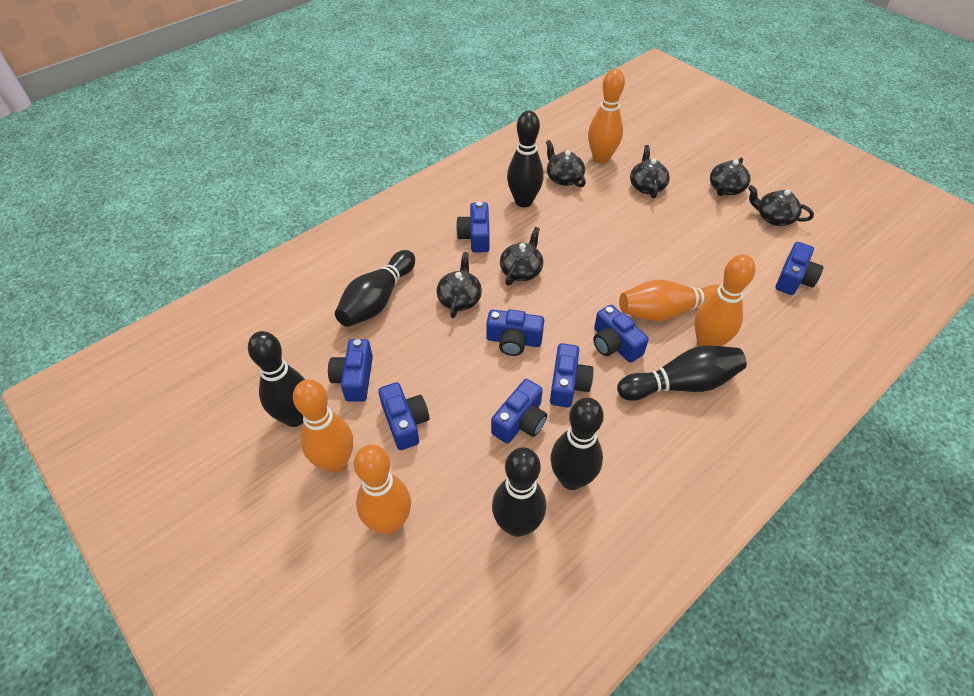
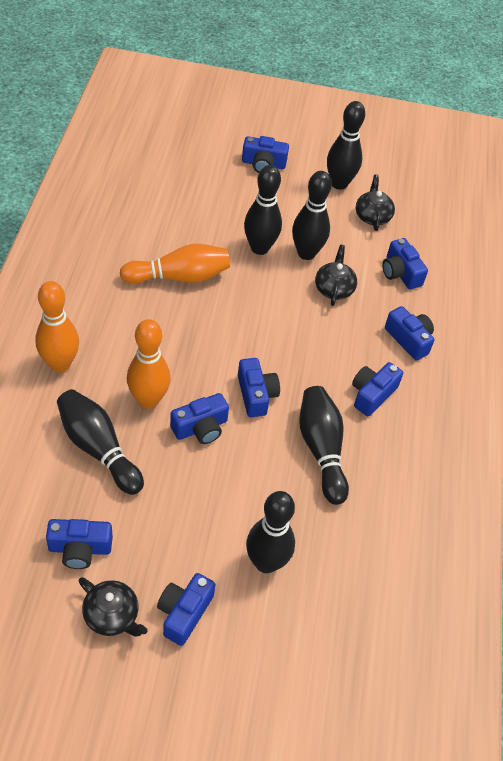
black teapot: 6 -> 3
orange bowling pin: 5 -> 3

